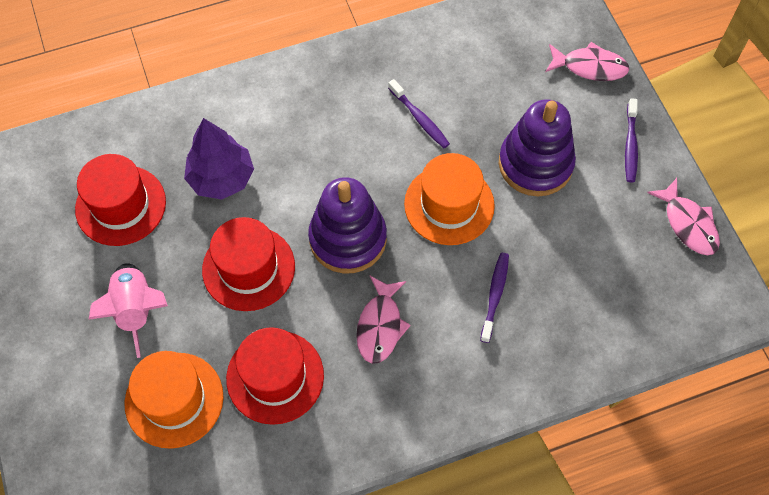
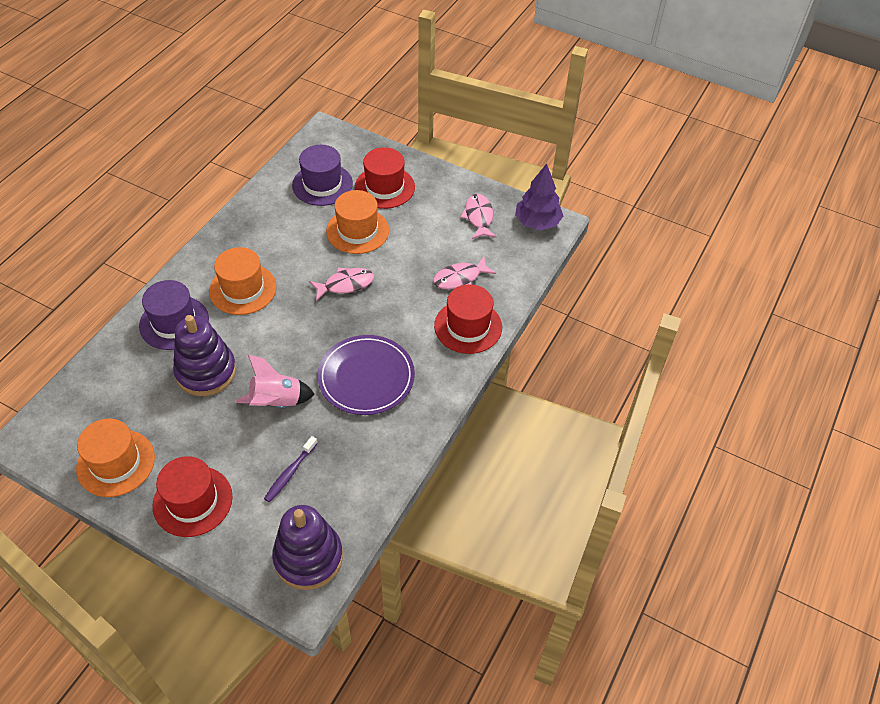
orange hat: 2 -> 3
purple hat: 0 -> 2
purple plate: 0 -> 1
purple toothbrush: 3 -> 1

